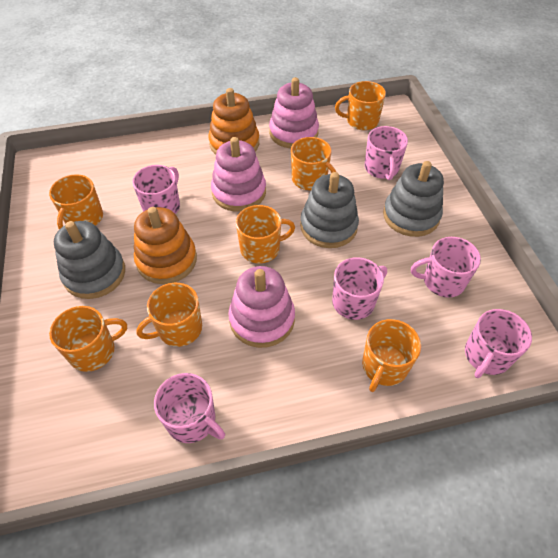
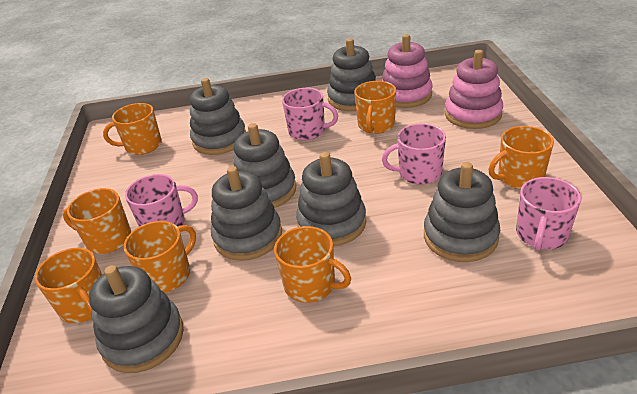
grey stacking toy: 3 -> 7
orange stacking toy: 2 -> 0
pink mug: 6 -> 4
pink stacking toy: 3 -> 2

